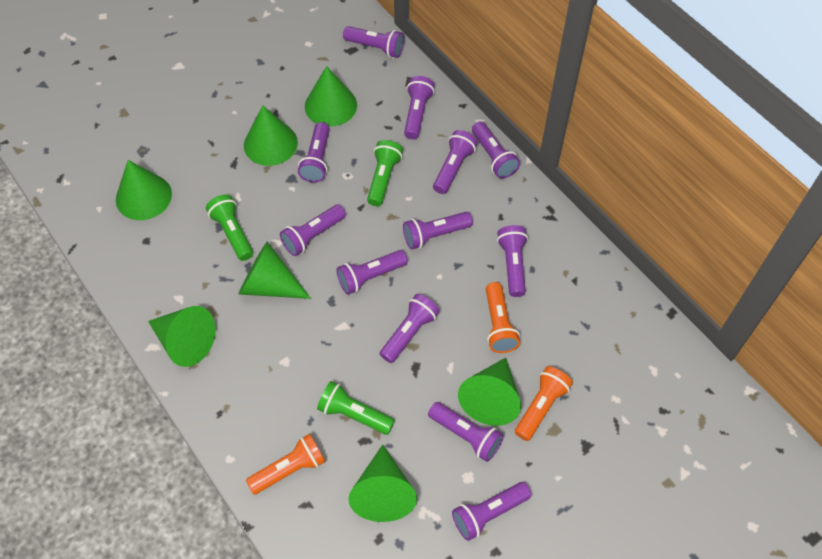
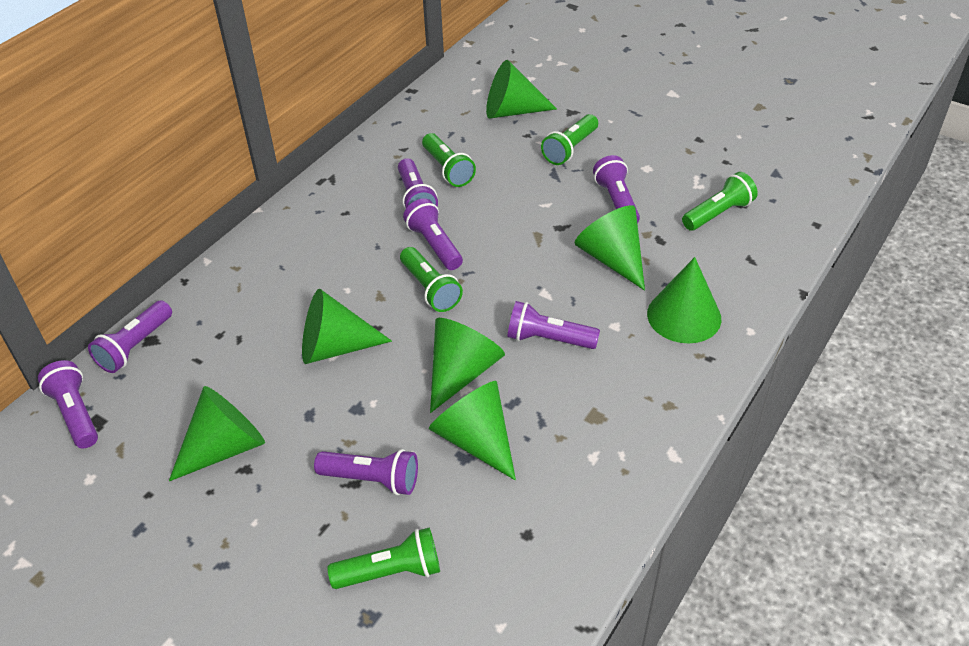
green flashlight: 3 -> 5
orange flashlight: 3 -> 0
purple flashlight: 12 -> 7

